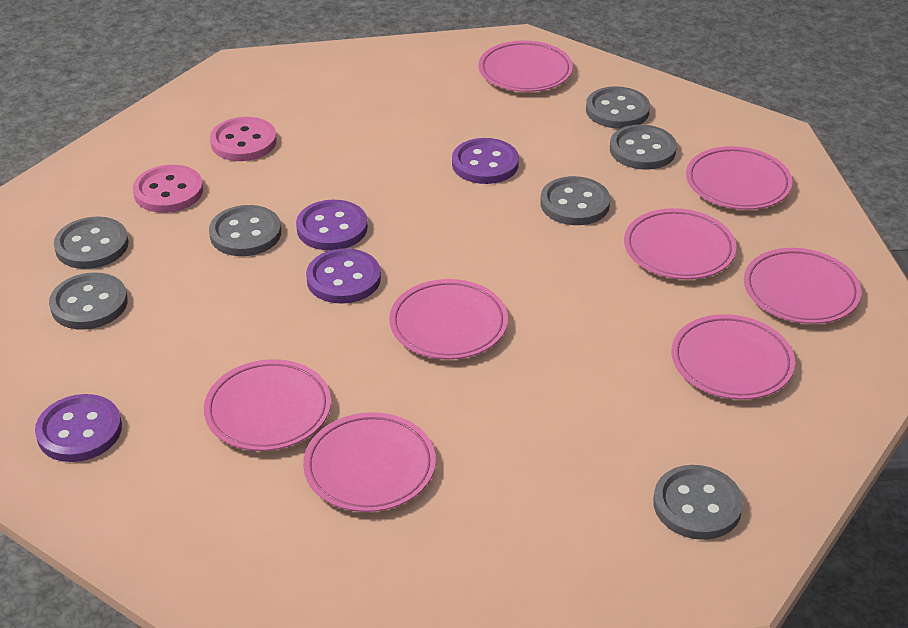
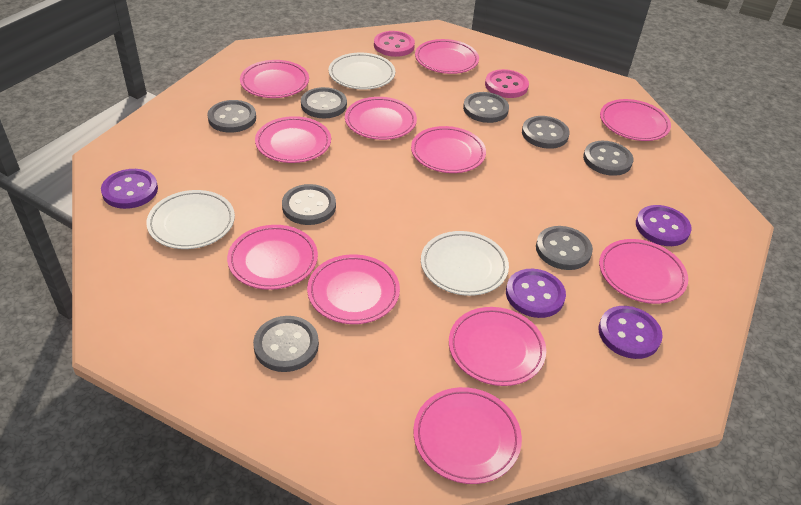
grey button: 7 -> 8
pink plate: 8 -> 11
white plate: 0 -> 3

